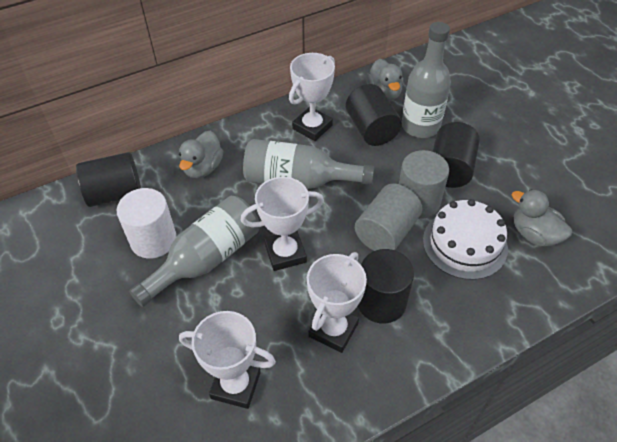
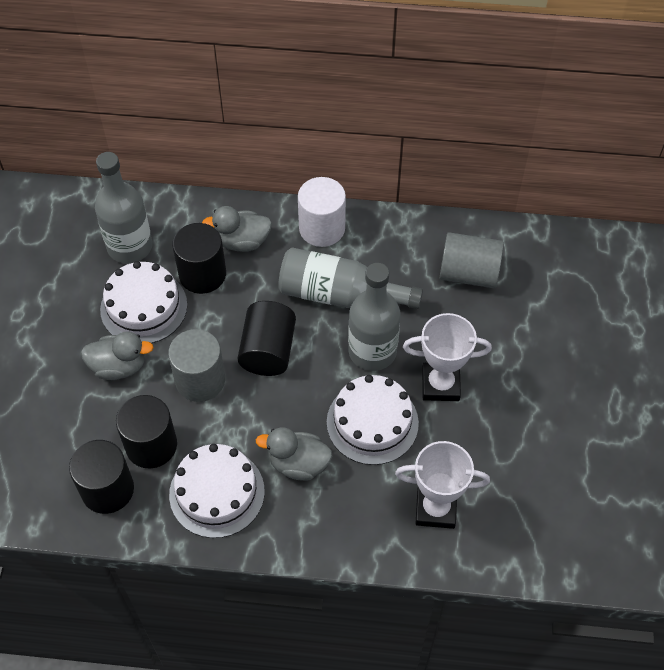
white cake: 1 -> 3
white trophy: 4 -> 2

